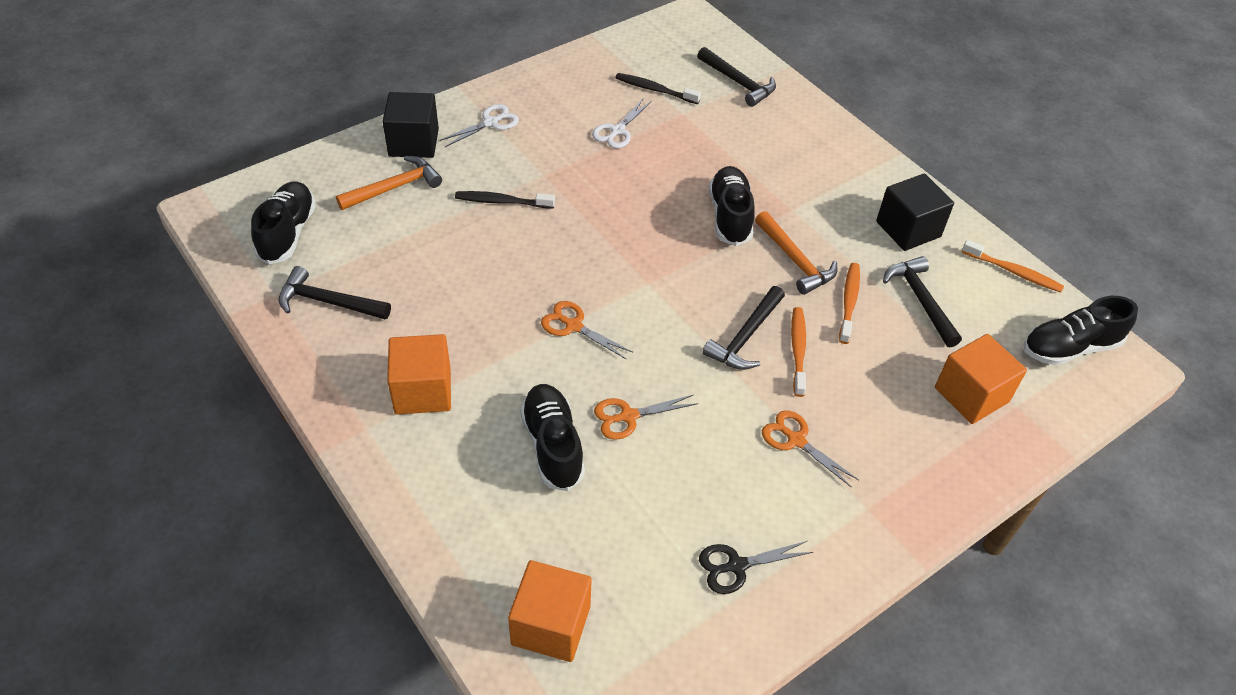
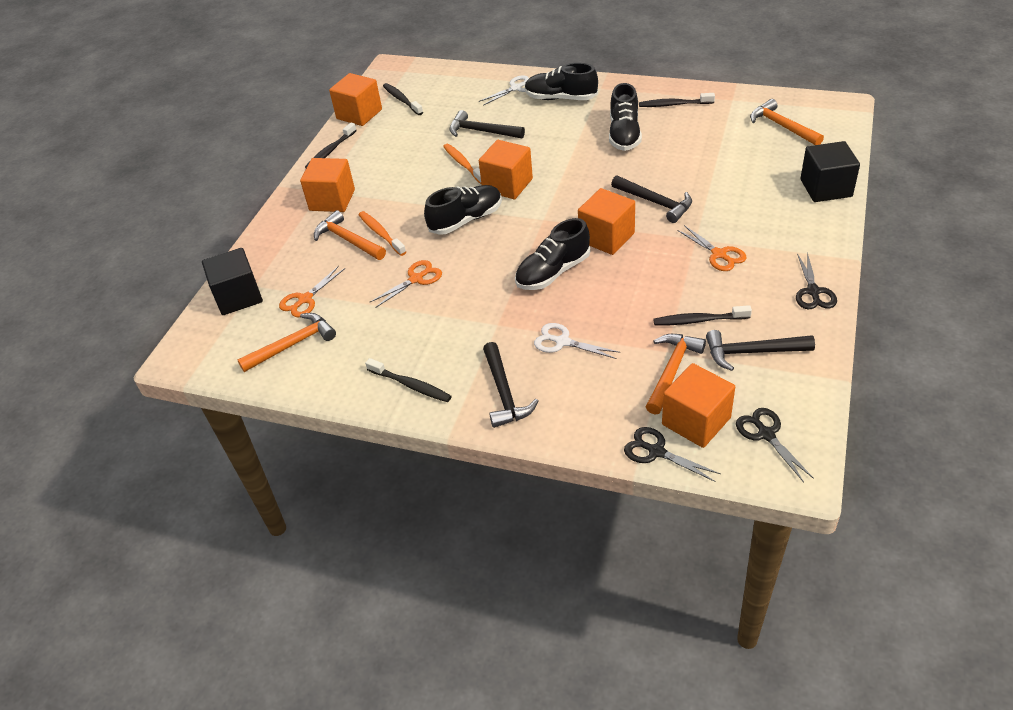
black scissors: 1 -> 3
black toothbrush: 2 -> 5
orange cube: 3 -> 5
orange hammer: 2 -> 4
orange toothbrush: 3 -> 2

